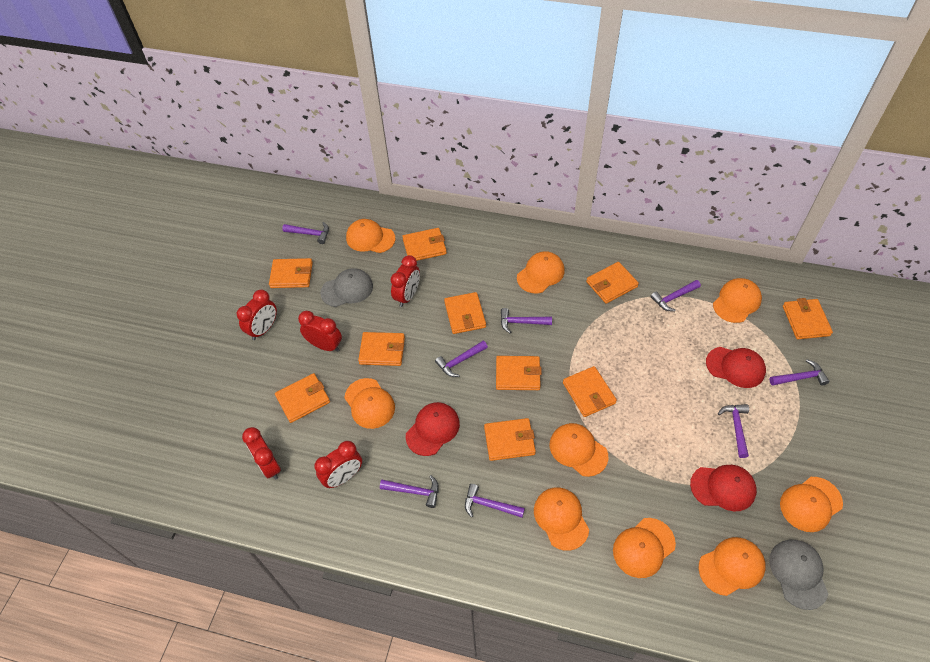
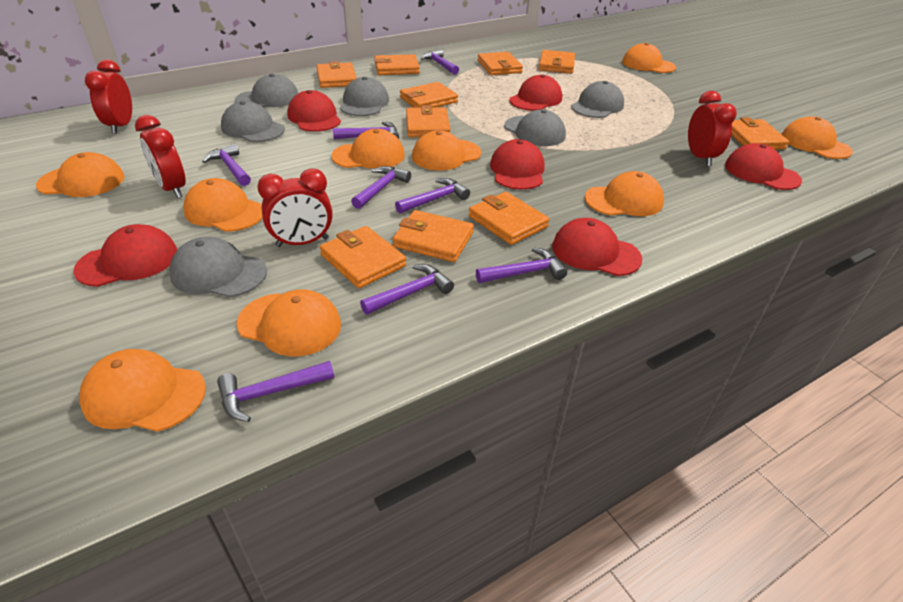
grey cap: 2 -> 6
red cap: 3 -> 6
red clock: 5 -> 4

